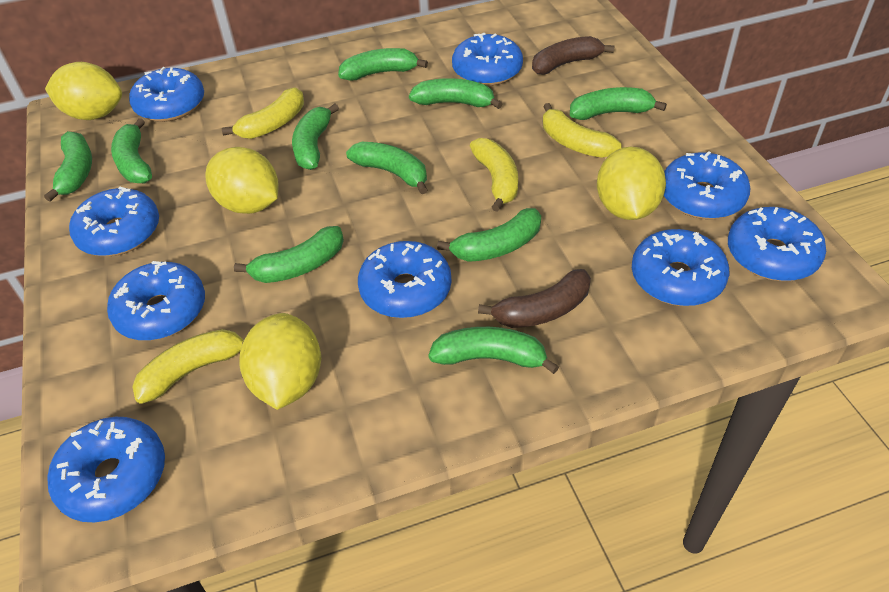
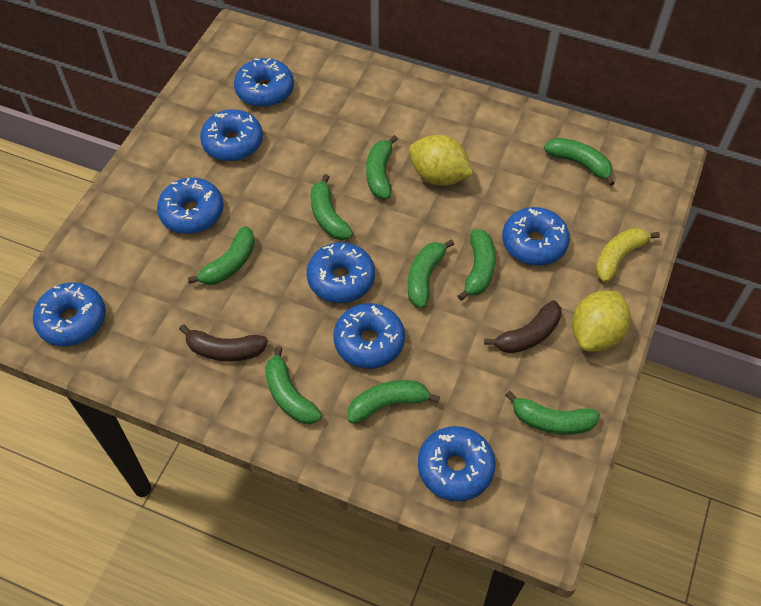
blue donut: 9 -> 8
green banana: 10 -> 9
yellow banana: 4 -> 1
yellow lemon: 4 -> 2

